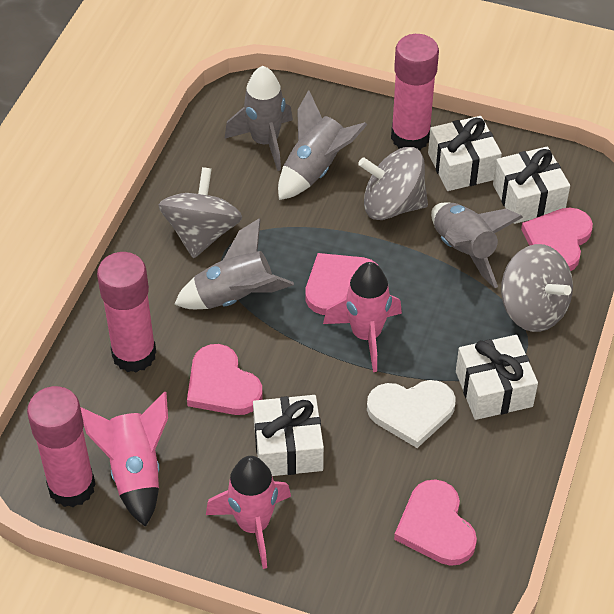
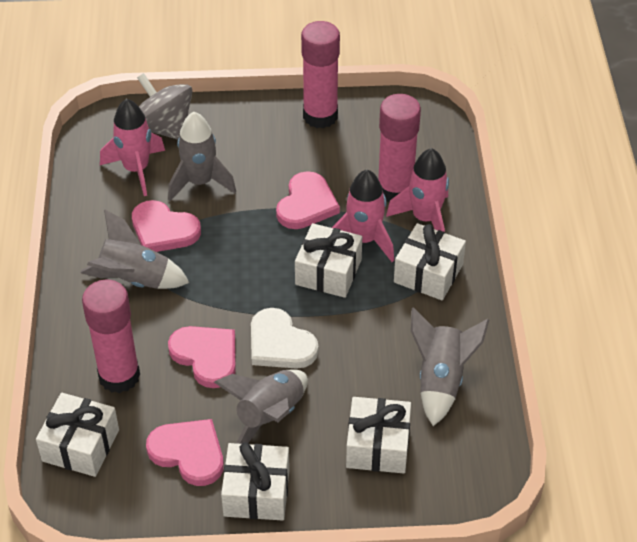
grey spinning top: 3 -> 1
white gift: 4 -> 5

